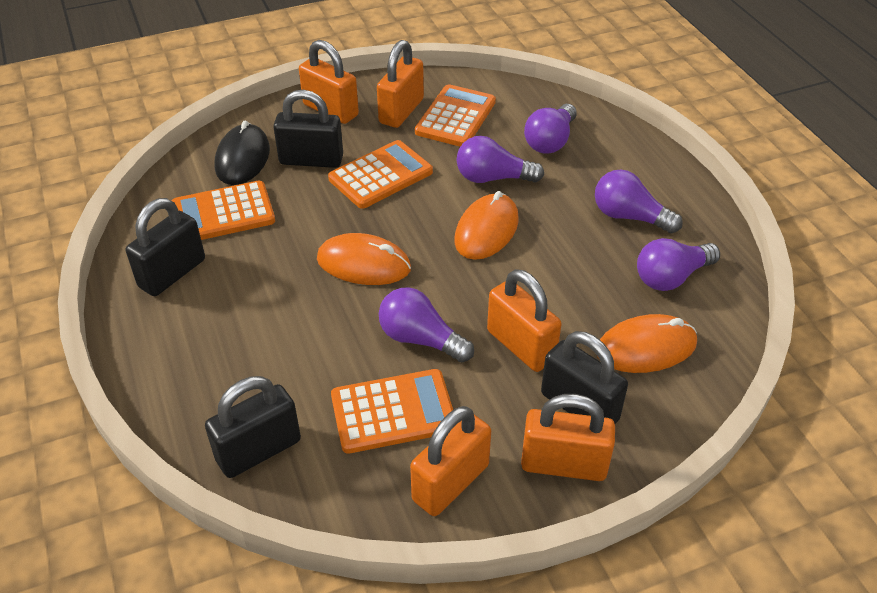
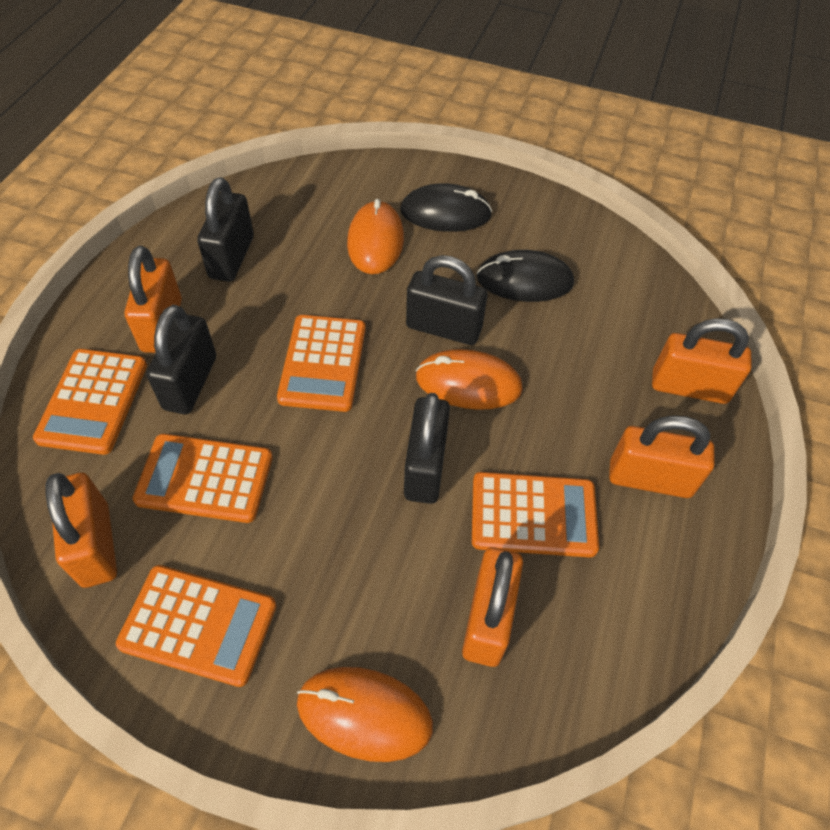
black mouse: 1 -> 2
orange calculator: 4 -> 5
purple light bulb: 5 -> 0

